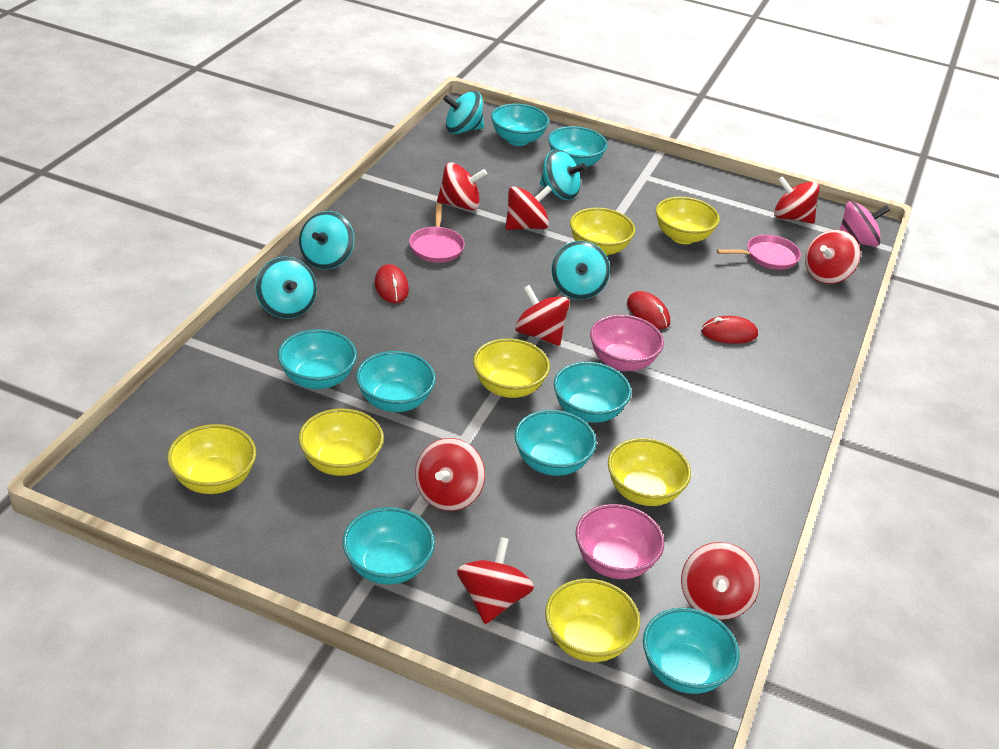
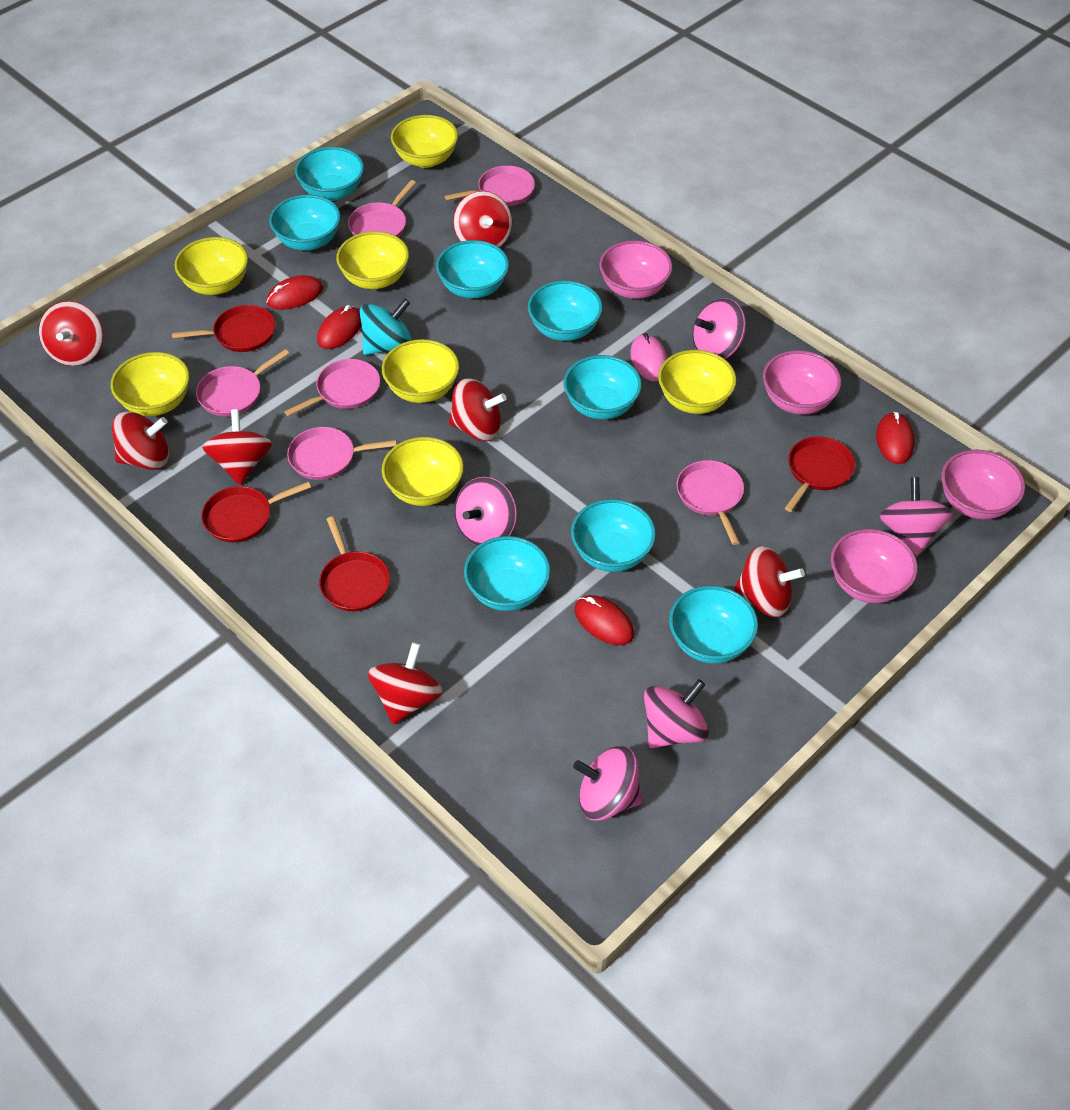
pink bowl: 2 -> 4
pink mouse: 0 -> 1
pink pan: 2 -> 6
pink spinning top: 1 -> 5
red mouse: 3 -> 4
red pan: 0 -> 4
red spinning top: 8 -> 7
turquoise spinning top: 5 -> 1

